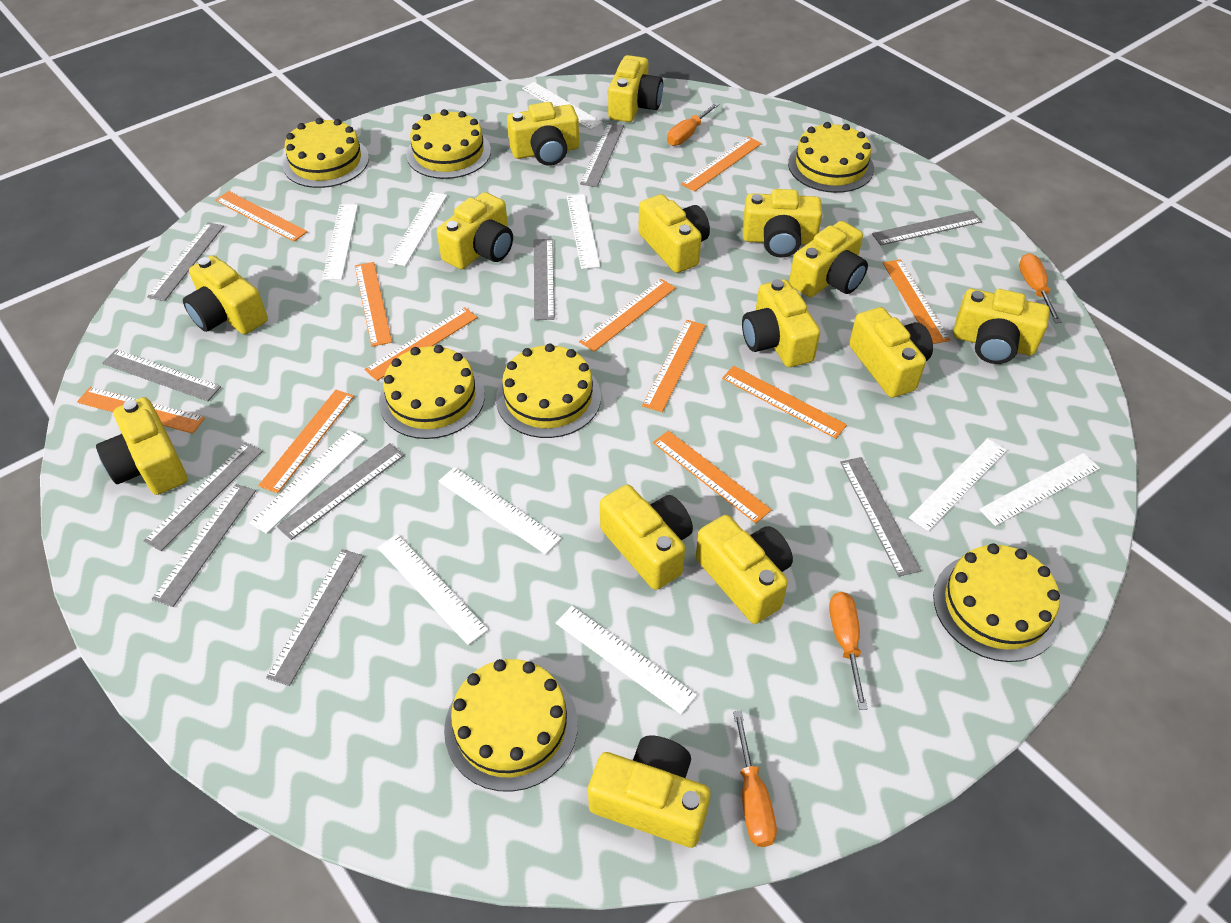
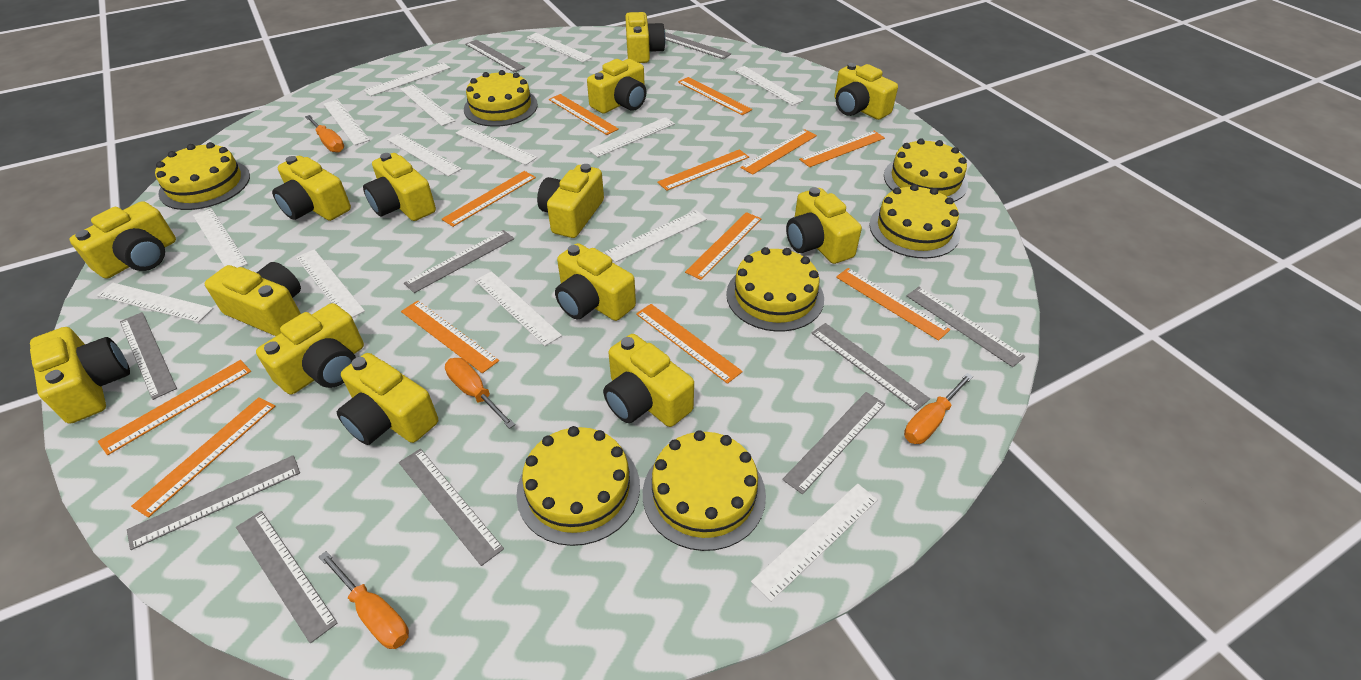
orange ruler: 11 -> 12
white ruler: 10 -> 14

